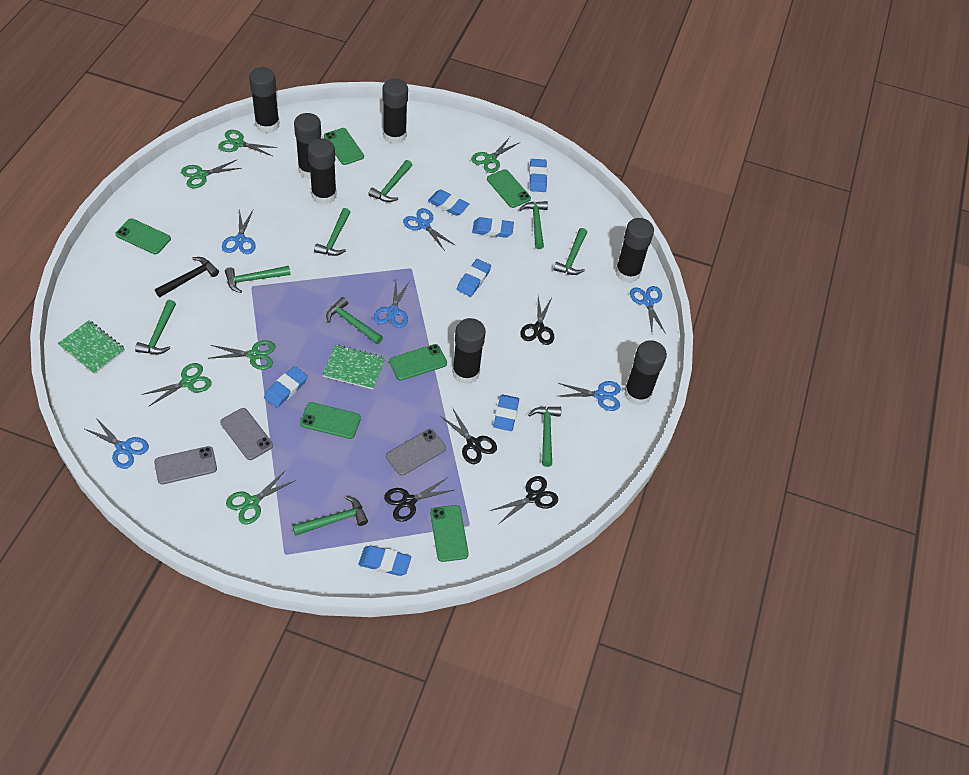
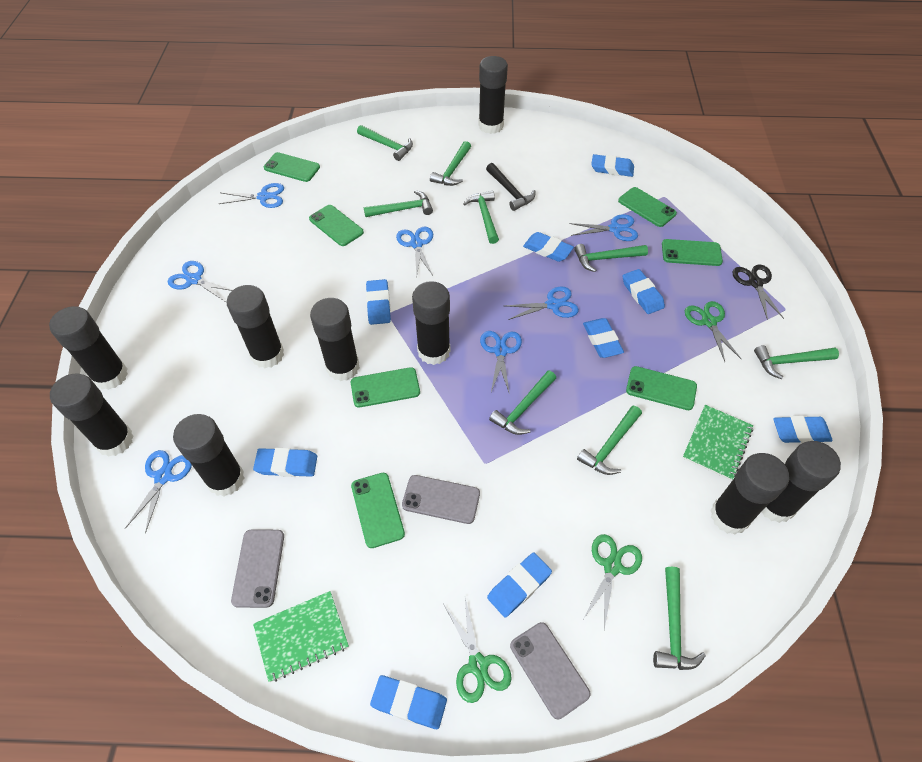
black glue stick: 7 -> 9
black scissors: 4 -> 1
blue eraser: 7 -> 9
blue scissors: 6 -> 7
green phone: 6 -> 7
green scissors: 6 -> 3

